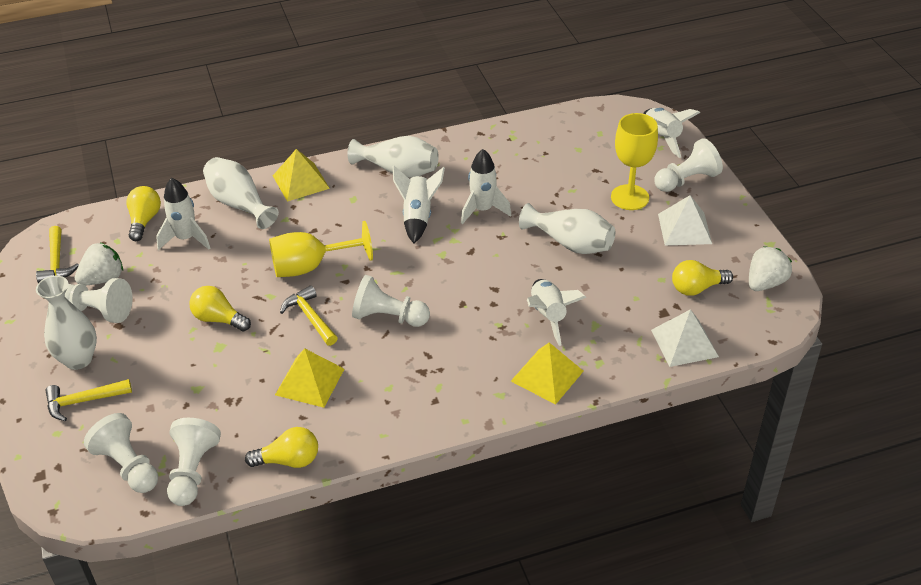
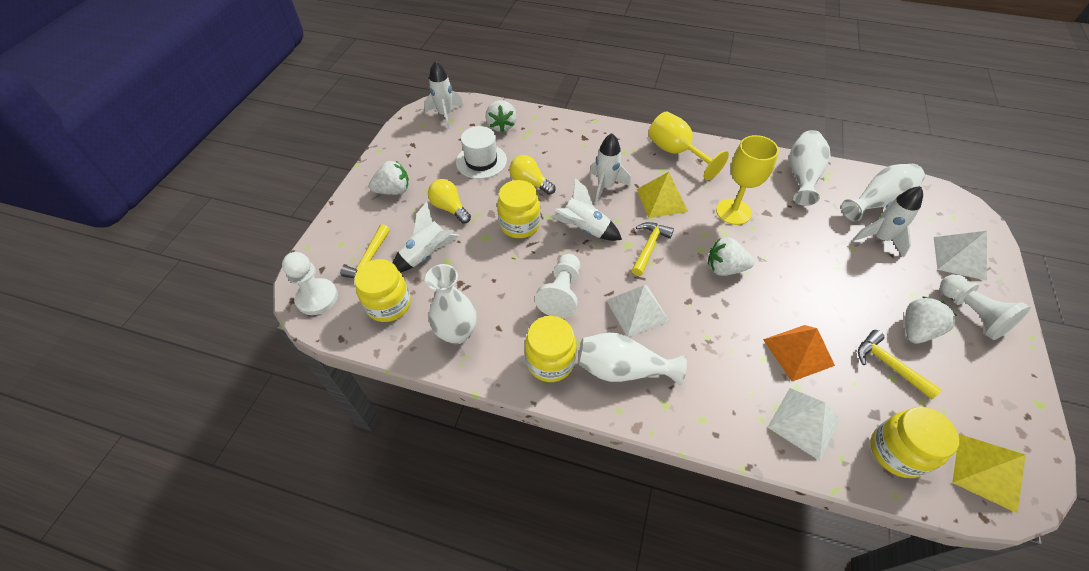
orange pyramid: 0 -> 1
white hat: 0 -> 1
white pawn: 5 -> 3
white pyramid: 2 -> 3
white strawberry: 2 -> 4
yellow jar: 0 -> 4
yellow light bulb: 4 -> 2
yellow pyramid: 3 -> 2

